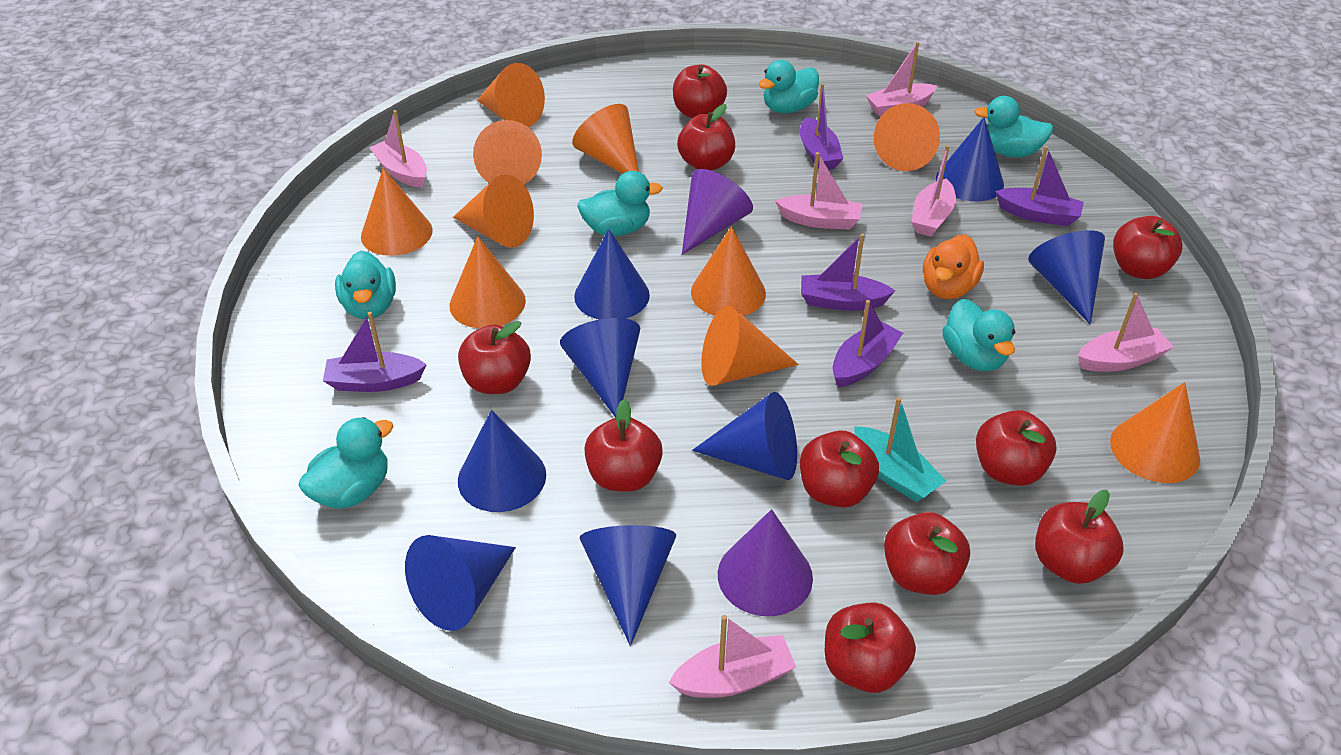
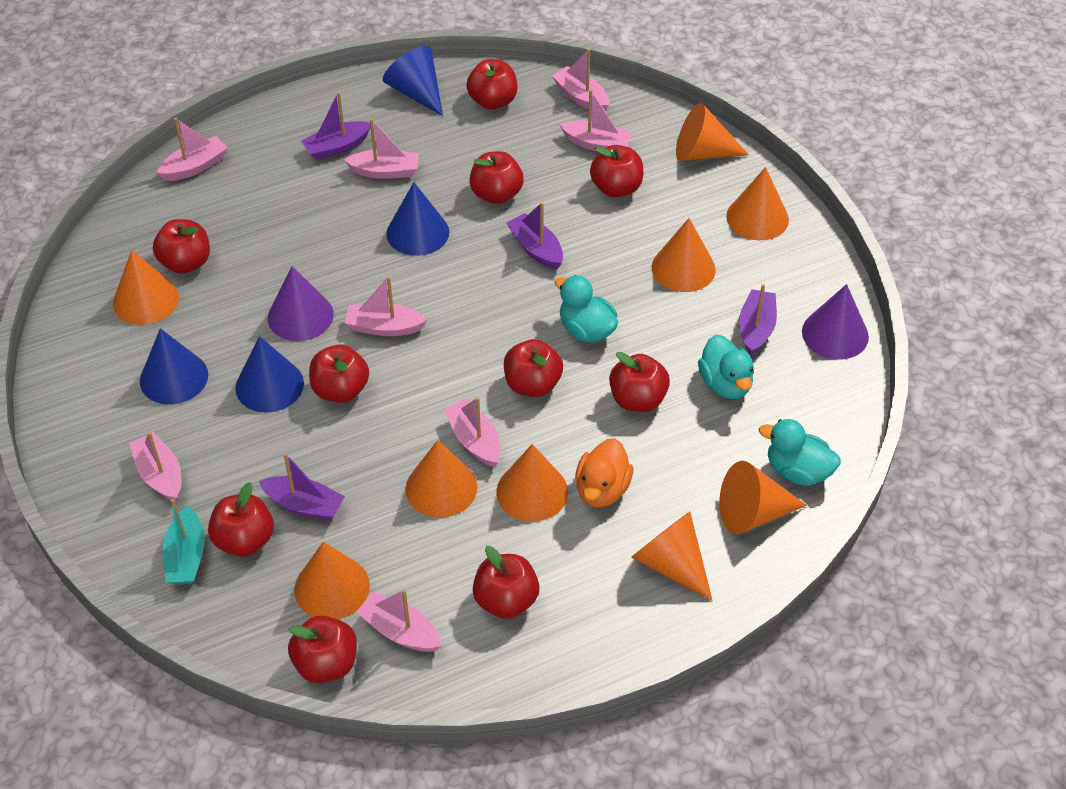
blue cone: 8 -> 4
orange cone: 10 -> 9
pink boat: 6 -> 8
purple boat: 5 -> 4
turquoise duck: 6 -> 3

